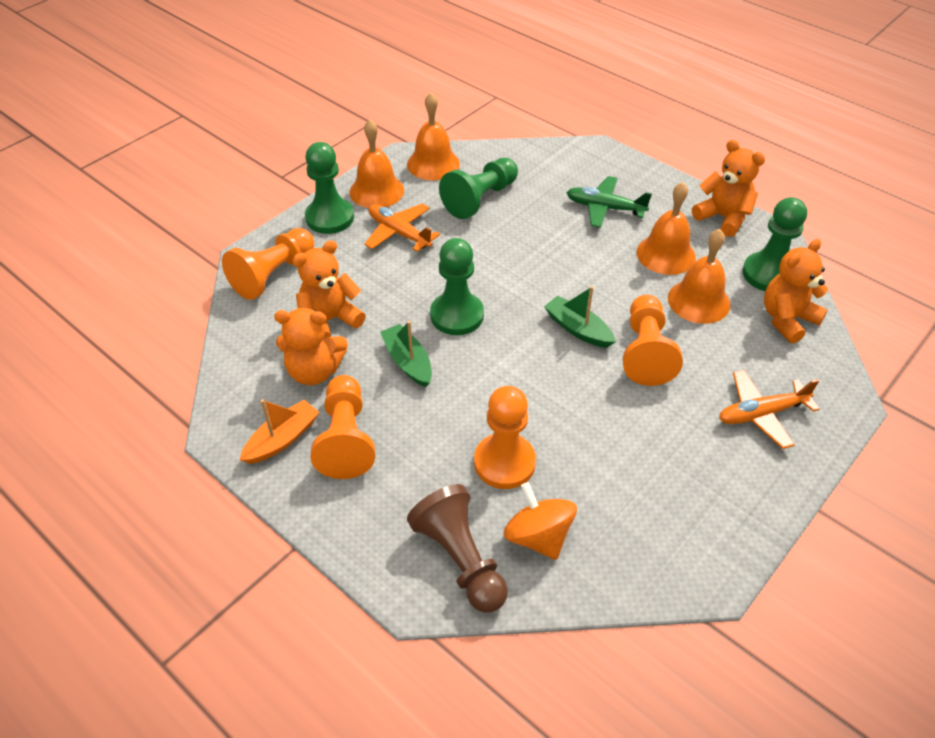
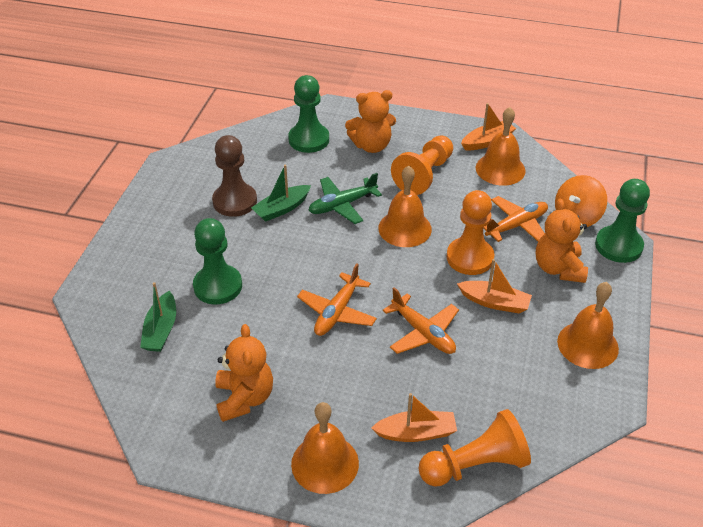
green pawn: 4 -> 3
orange boat: 1 -> 3
orange pawn: 4 -> 3
orange plane: 2 -> 3
orange teddy bear: 4 -> 3

